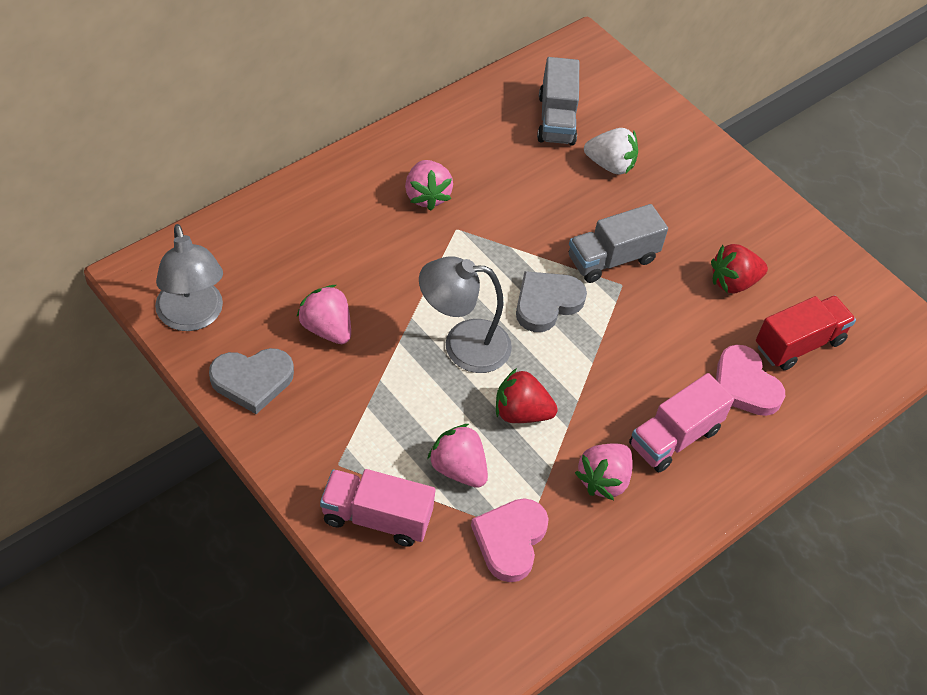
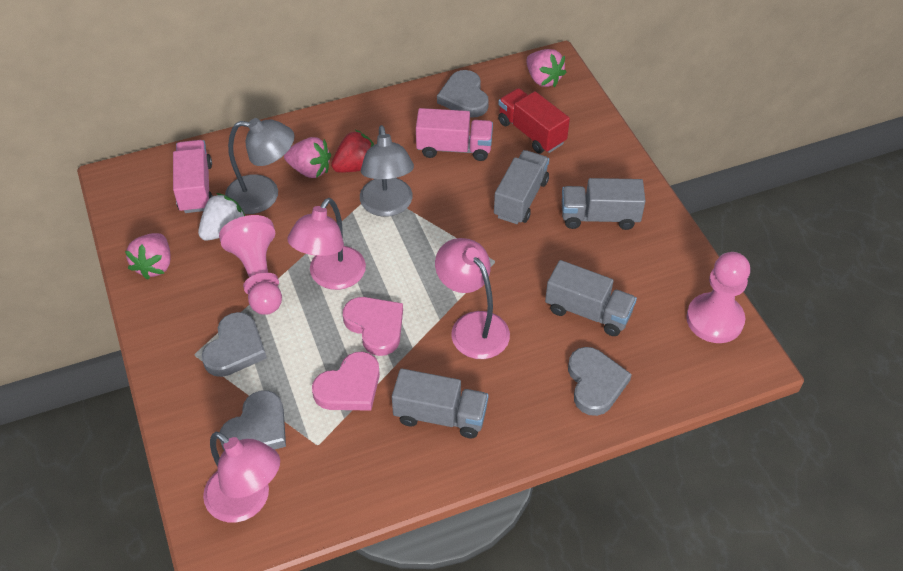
grey heart: 2 -> 4
grey truck: 2 -> 4
pink lamp: 0 -> 3
pink pawn: 0 -> 2
pink strawberry: 4 -> 3
red strawberry: 2 -> 1

